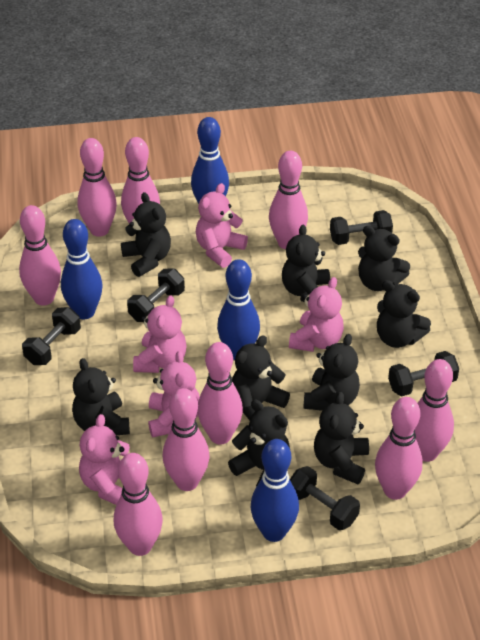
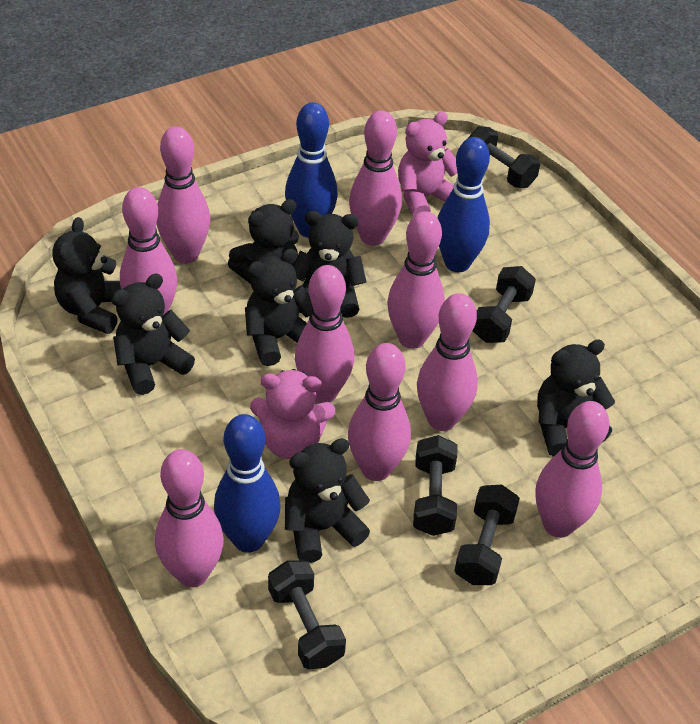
black teddy bear: 9 -> 7
blue bowling pin: 4 -> 3
pink teddy bear: 5 -> 2

